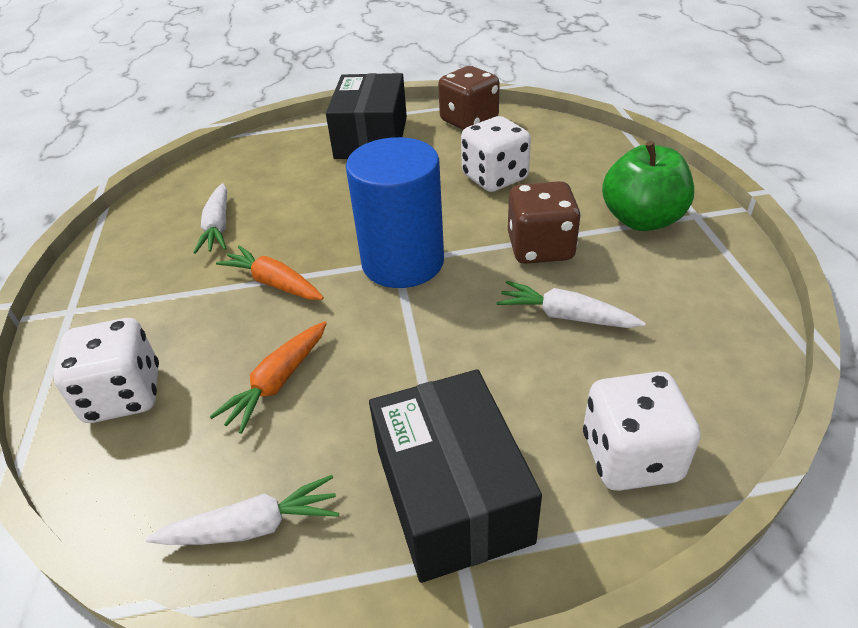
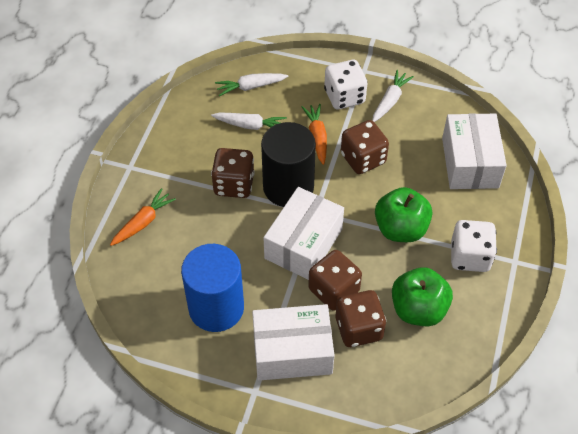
black box: 2 -> 0
black cylinder: 0 -> 1
brown dice: 2 -> 4
green apple: 1 -> 2
white box: 0 -> 3
white dice: 3 -> 2

